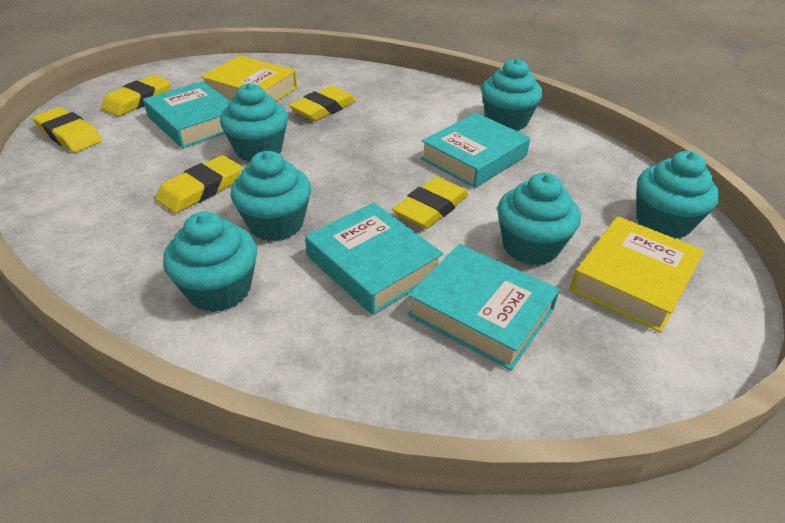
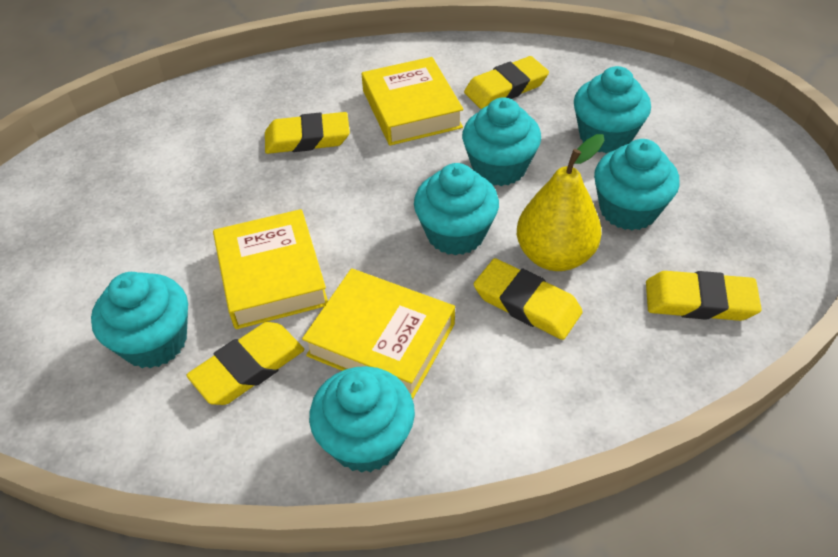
turquoise book: 4 -> 0
yellow book: 2 -> 3
yellow pear: 0 -> 1

